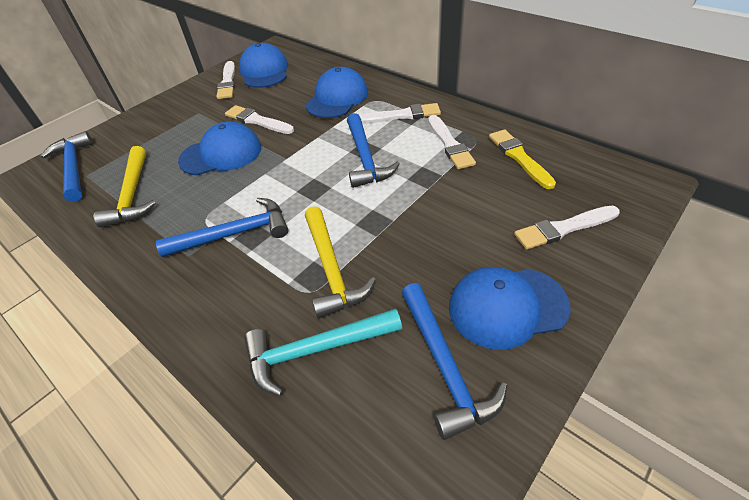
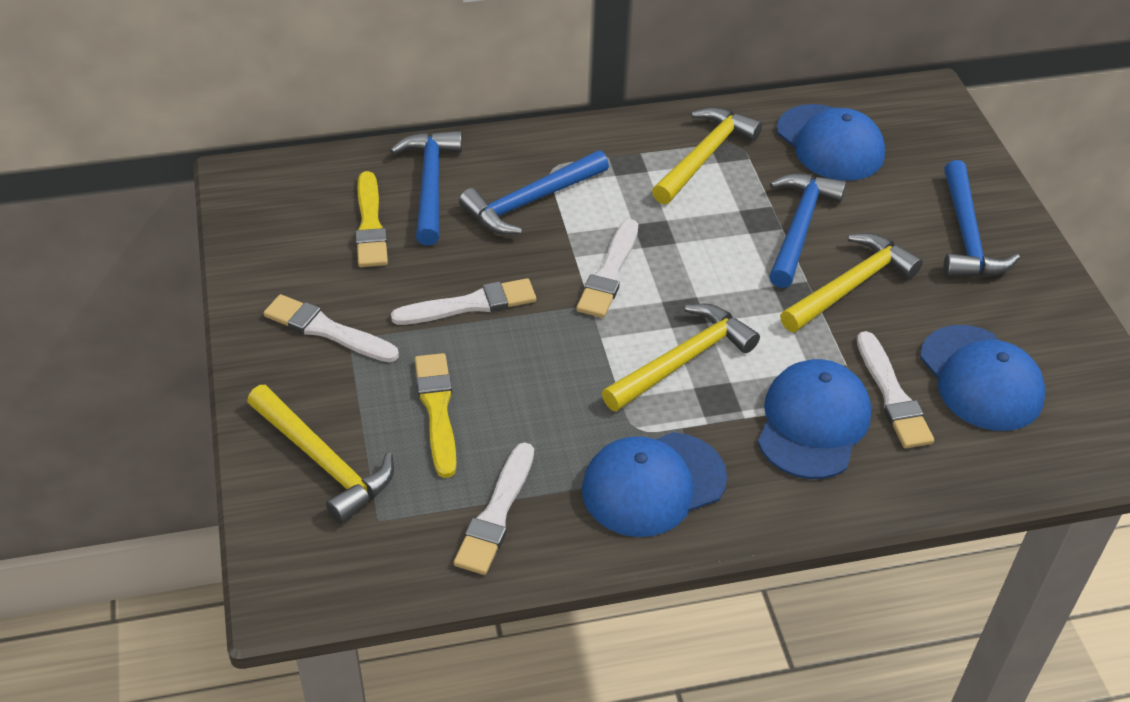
turquoise hammer: 1 -> 0
yellow brush: 1 -> 2
yellow hammer: 2 -> 4

